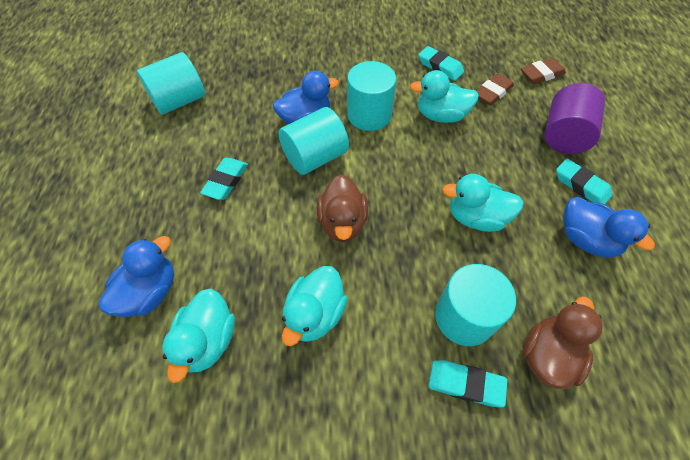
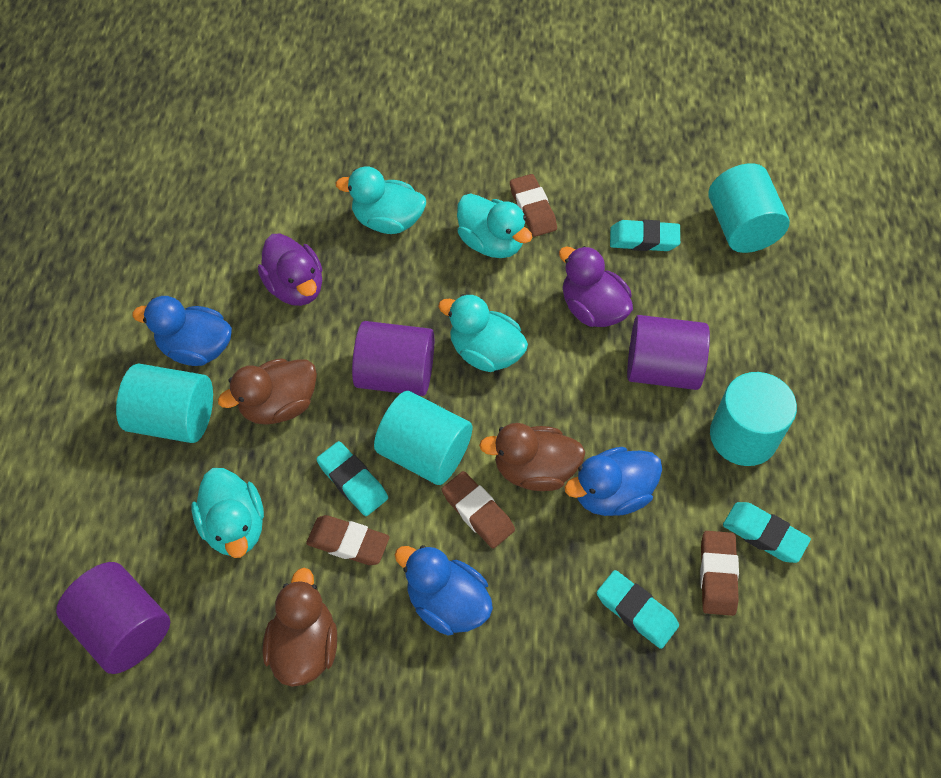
brown duck: 2 -> 3
brown eraser: 2 -> 4
purple cylinder: 1 -> 3
purple duck: 0 -> 2

